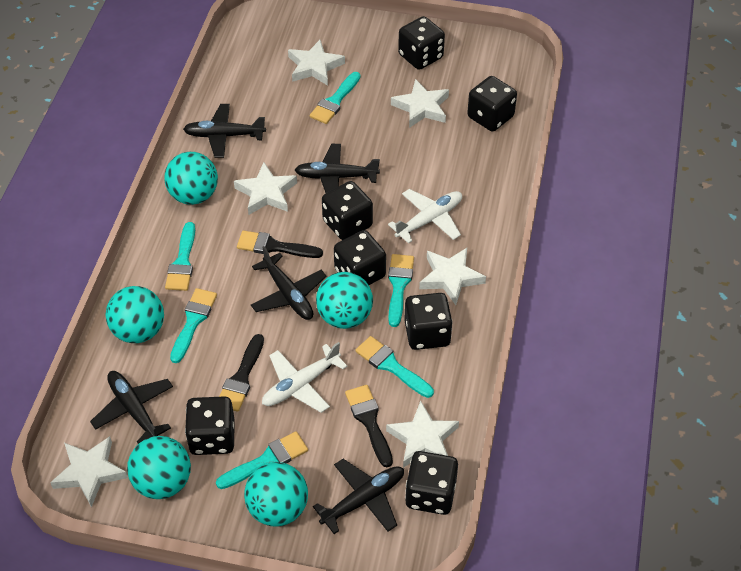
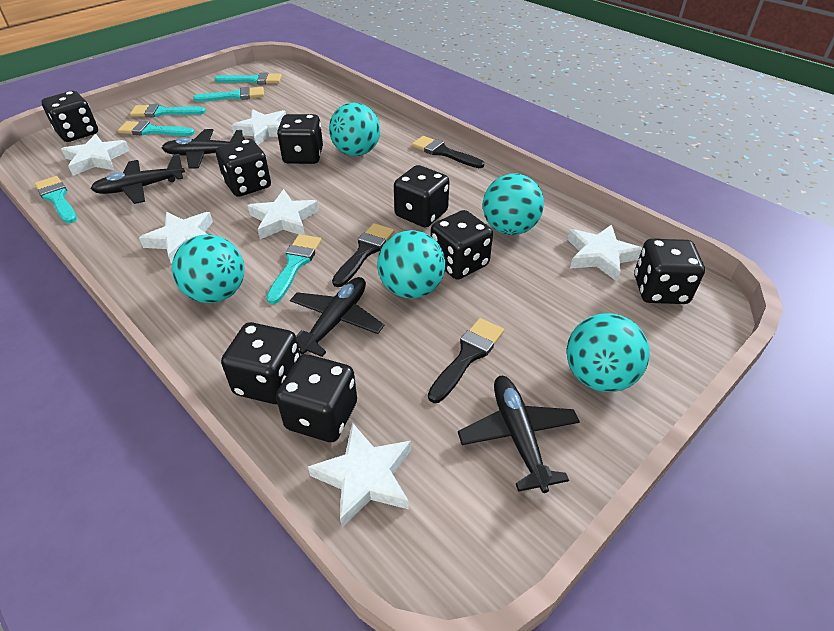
black dice: 7 -> 8
black plane: 5 -> 4
white plane: 2 -> 0

